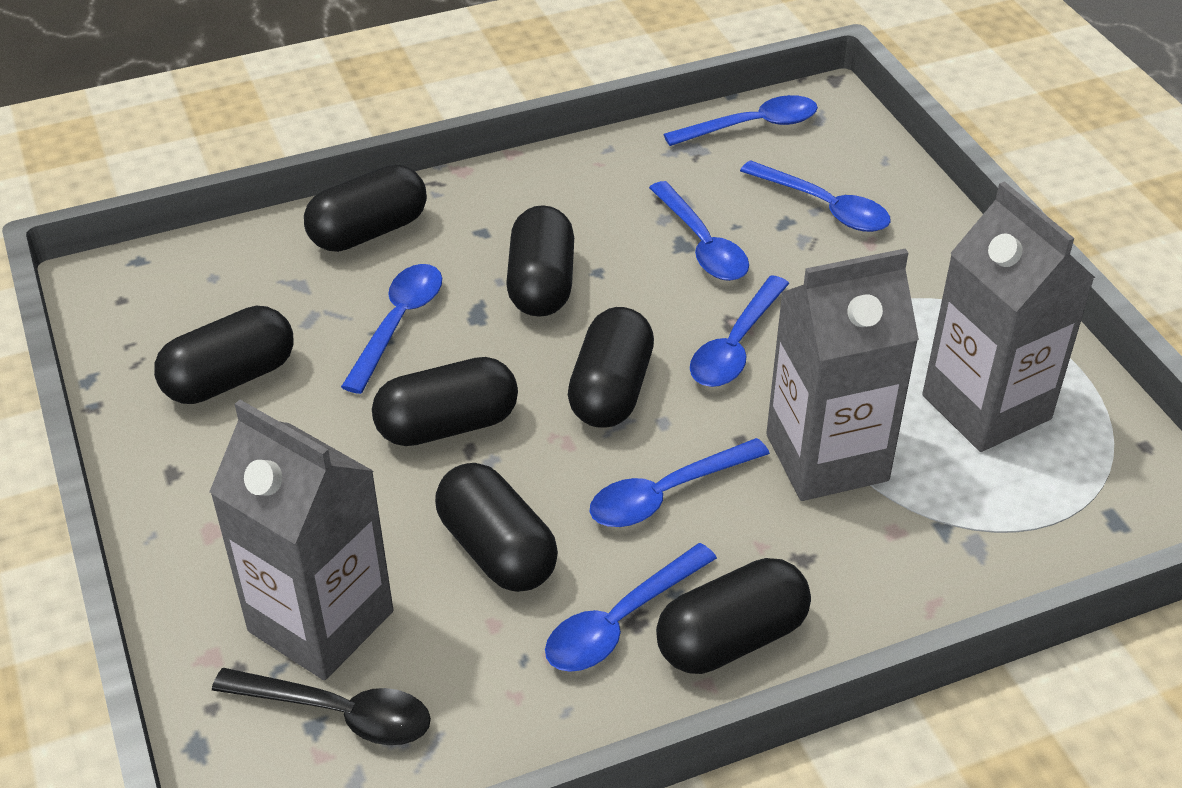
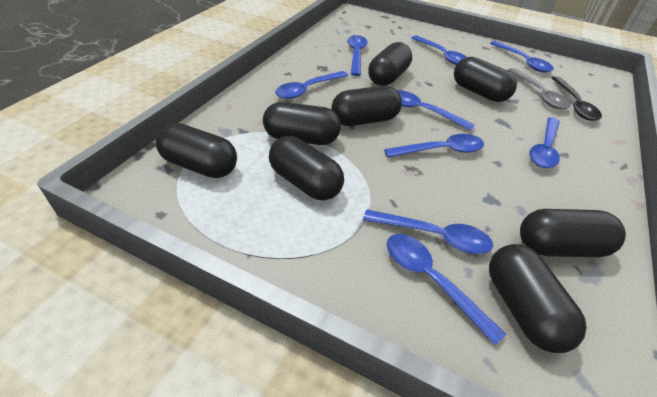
black capsule: 7 -> 8
blue spoon: 7 -> 9
grey carton: 3 -> 0
grey spoon: 0 -> 1

